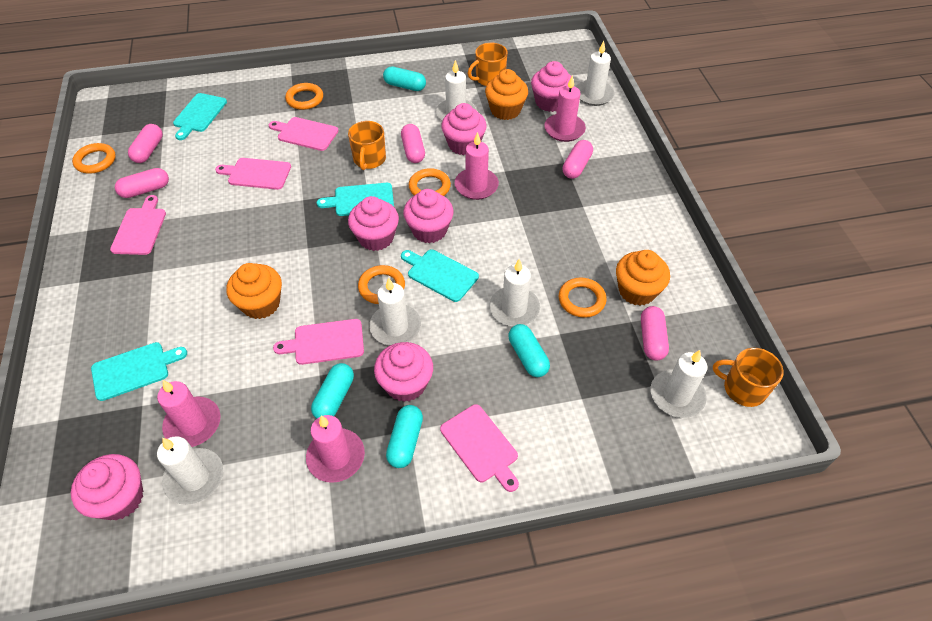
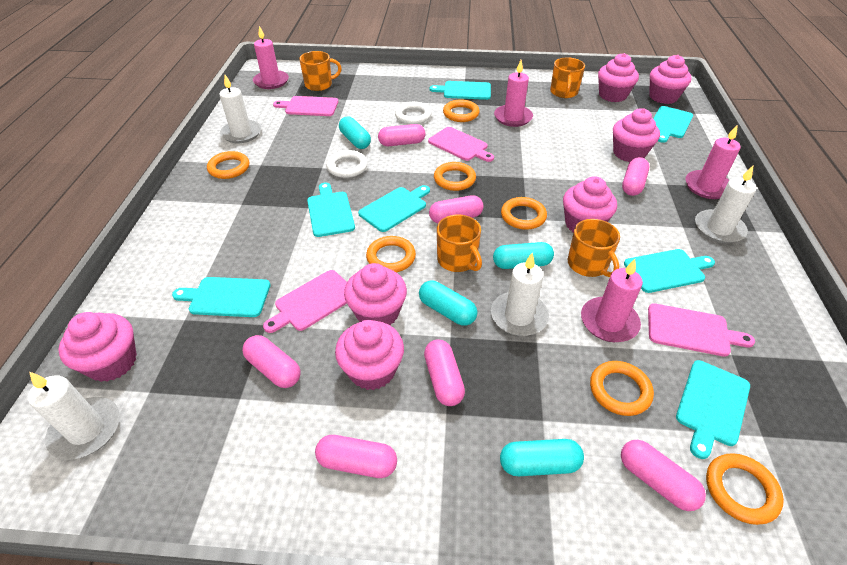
orange cupcake: 3 -> 0
orange mug: 3 -> 4
orange ring: 5 -> 7
pink capsule: 5 -> 7
pink cupcake: 6 -> 7
pink cutting board: 5 -> 4
turquoise cutting board: 4 -> 7
white candle: 6 -> 4
white ring: 0 -> 2

